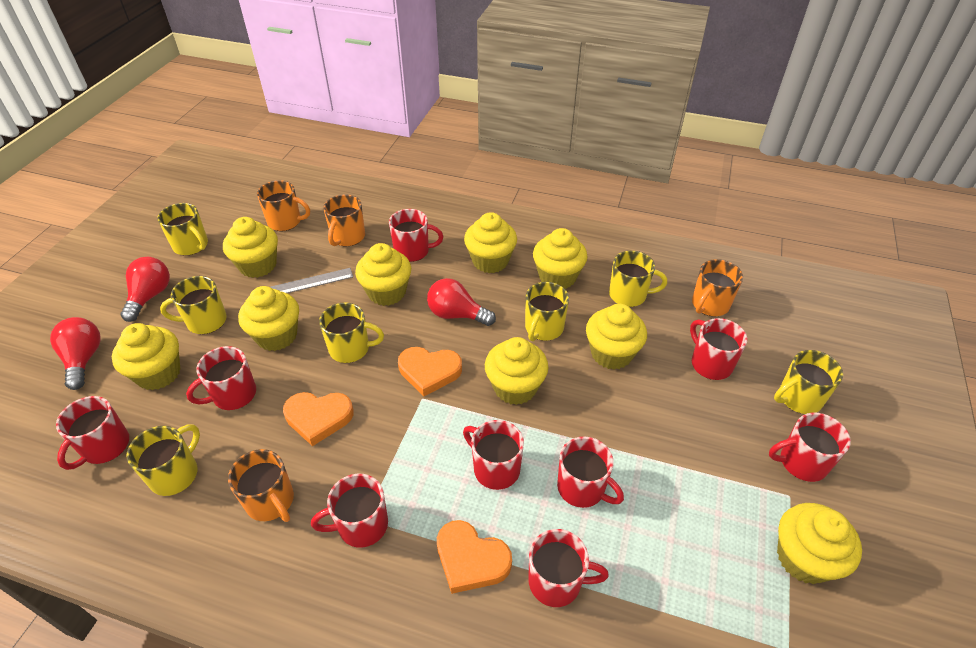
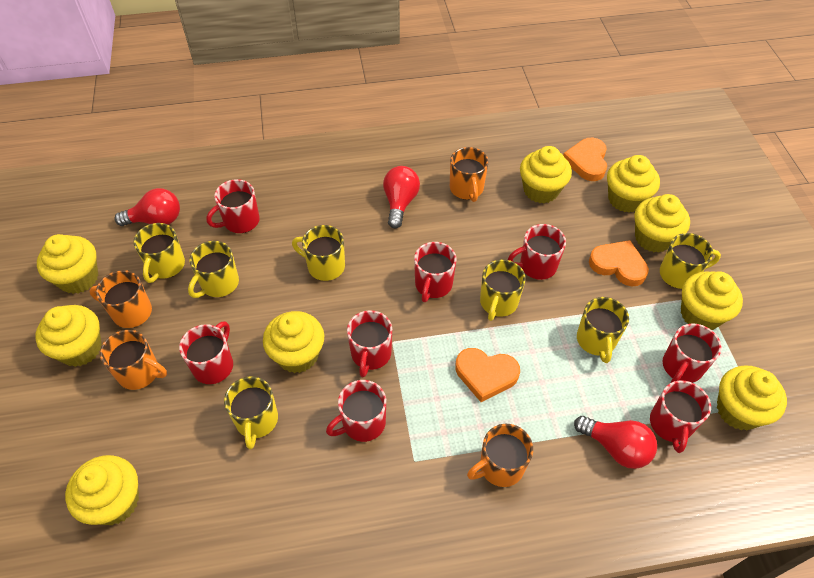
grey ruler: 1 -> 0
red mug: 9 -> 8

